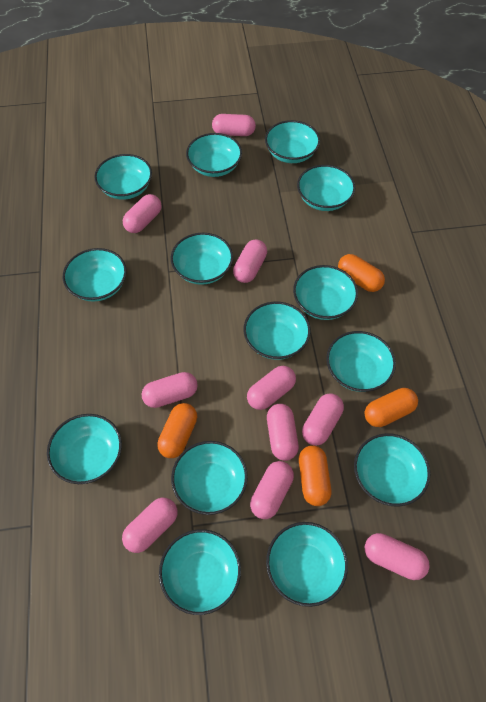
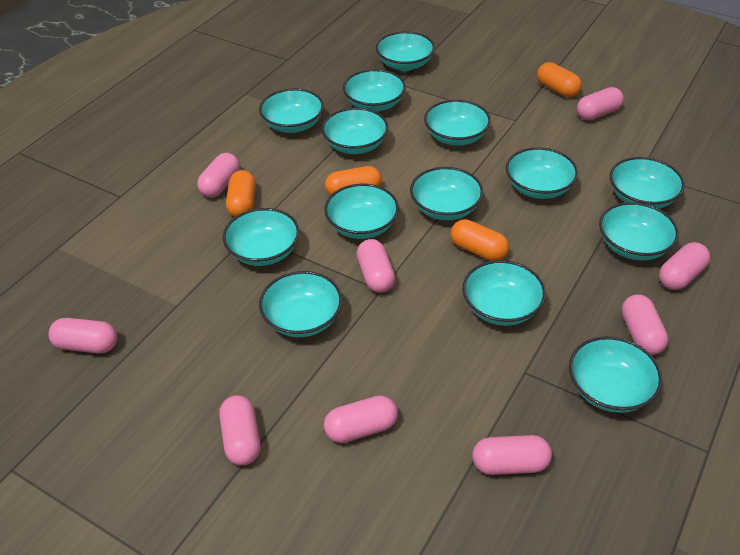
pink capsule: 10 -> 9

